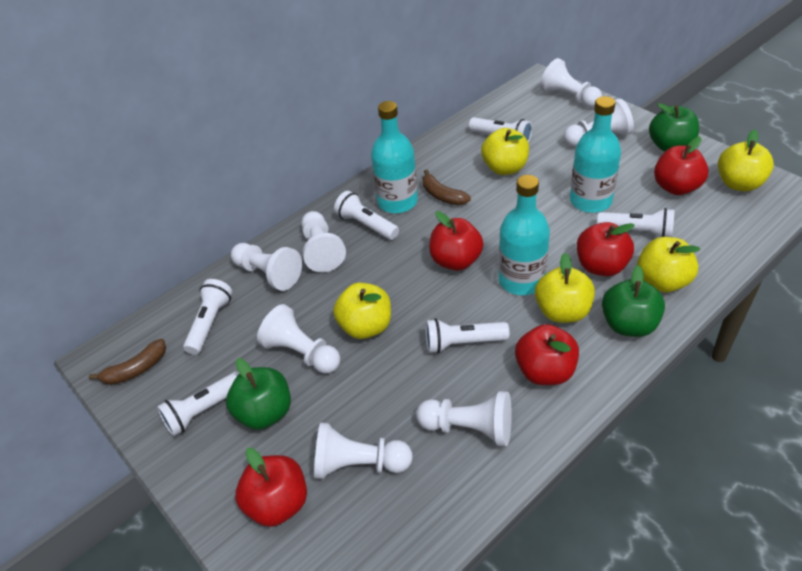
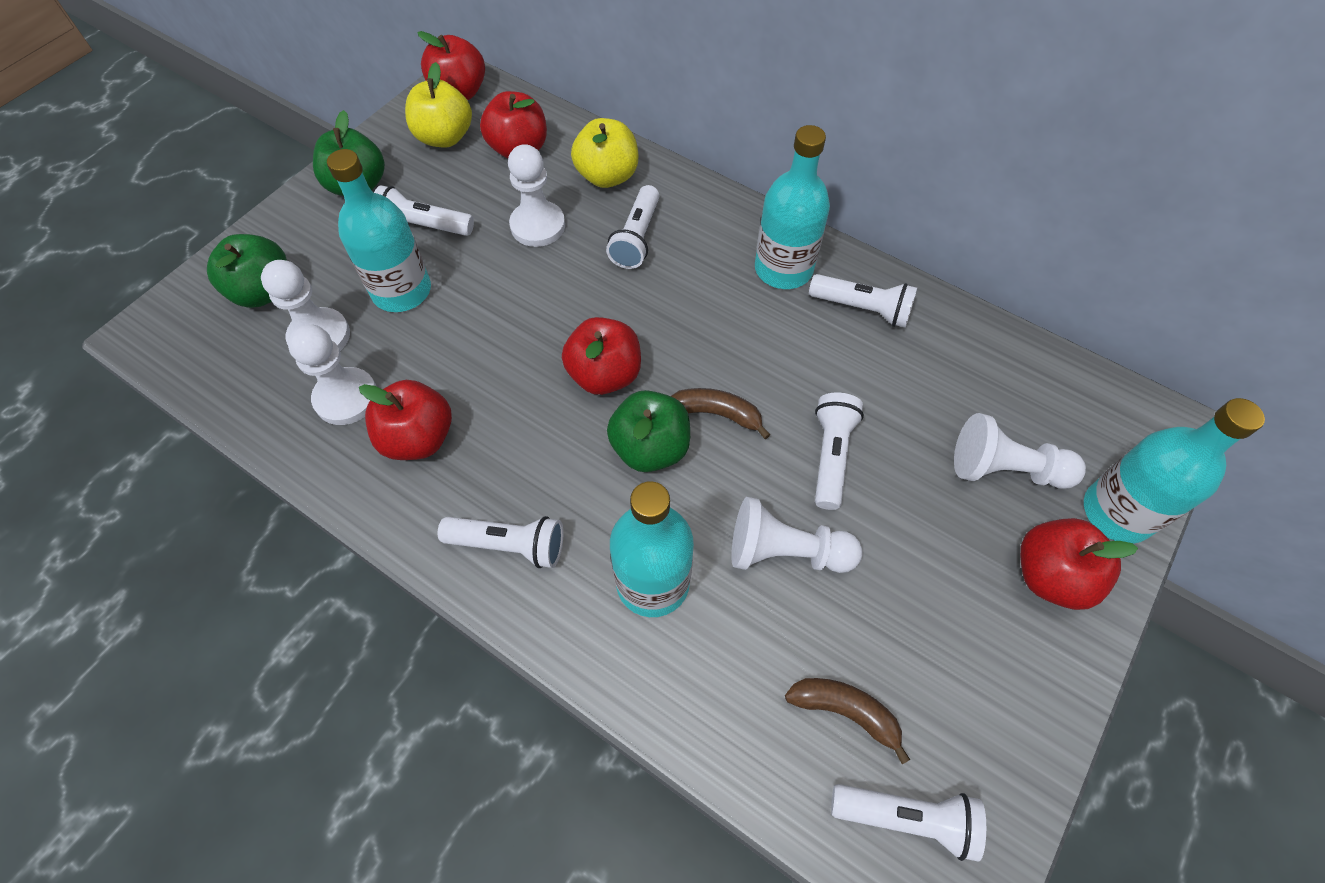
turquoise bottle: 3 -> 4
white pawn: 7 -> 5
yellow apple: 5 -> 2

